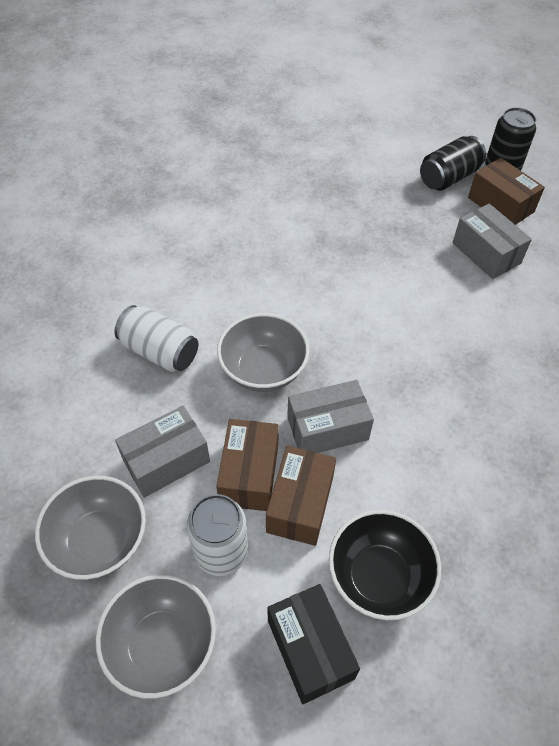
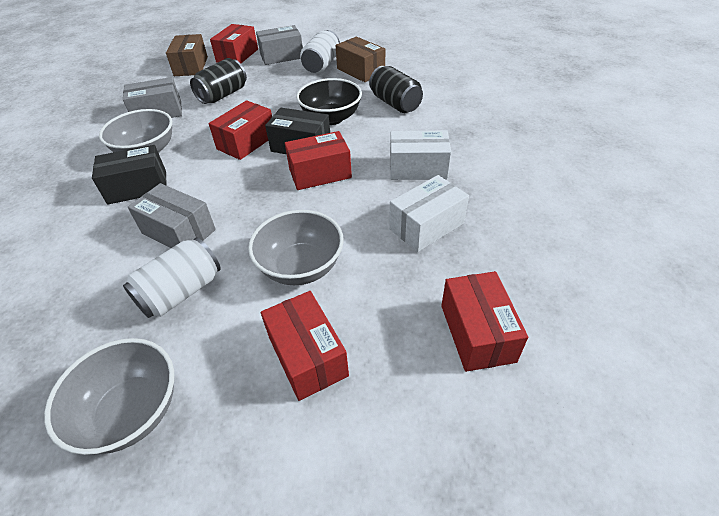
black box: 1 -> 2
brown box: 3 -> 2
red box: 0 -> 5
white box: 0 -> 2

